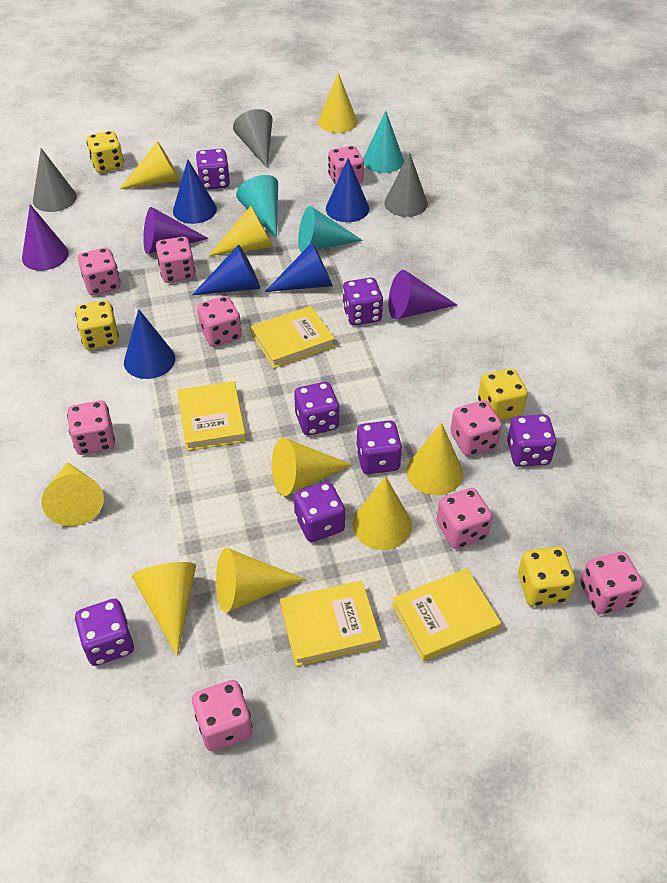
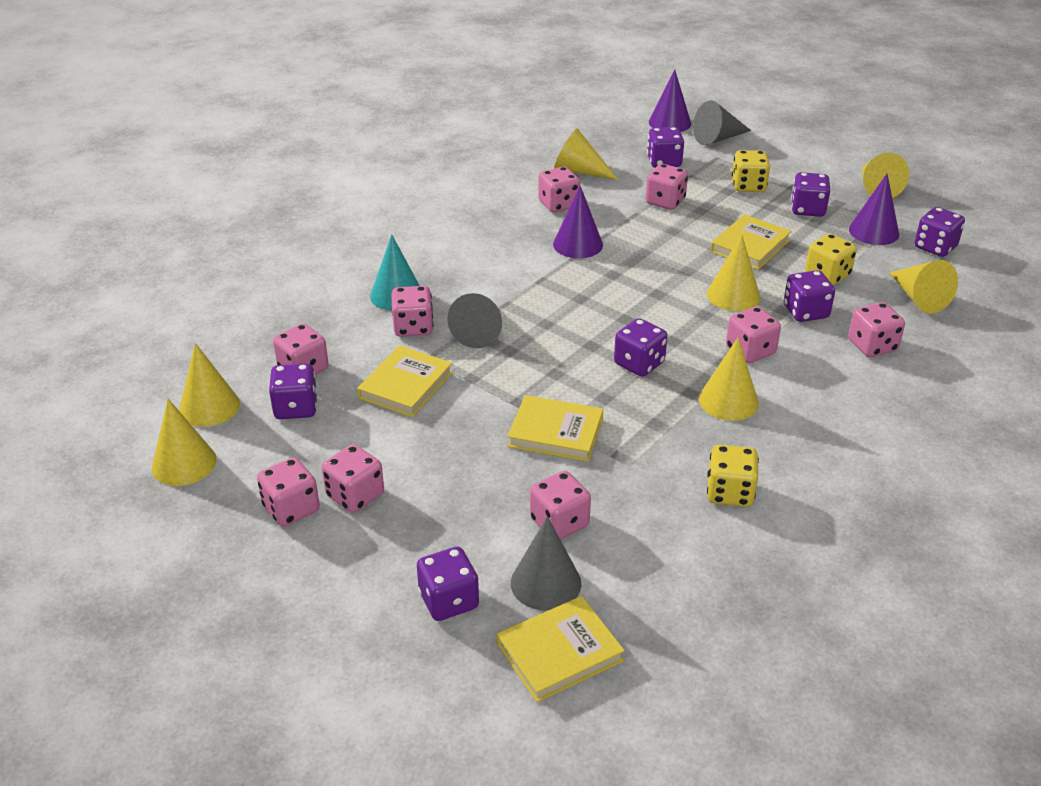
blue cone: 5 -> 0
turquoise cone: 3 -> 1
yellow cone: 9 -> 7
yellow dice: 4 -> 3

